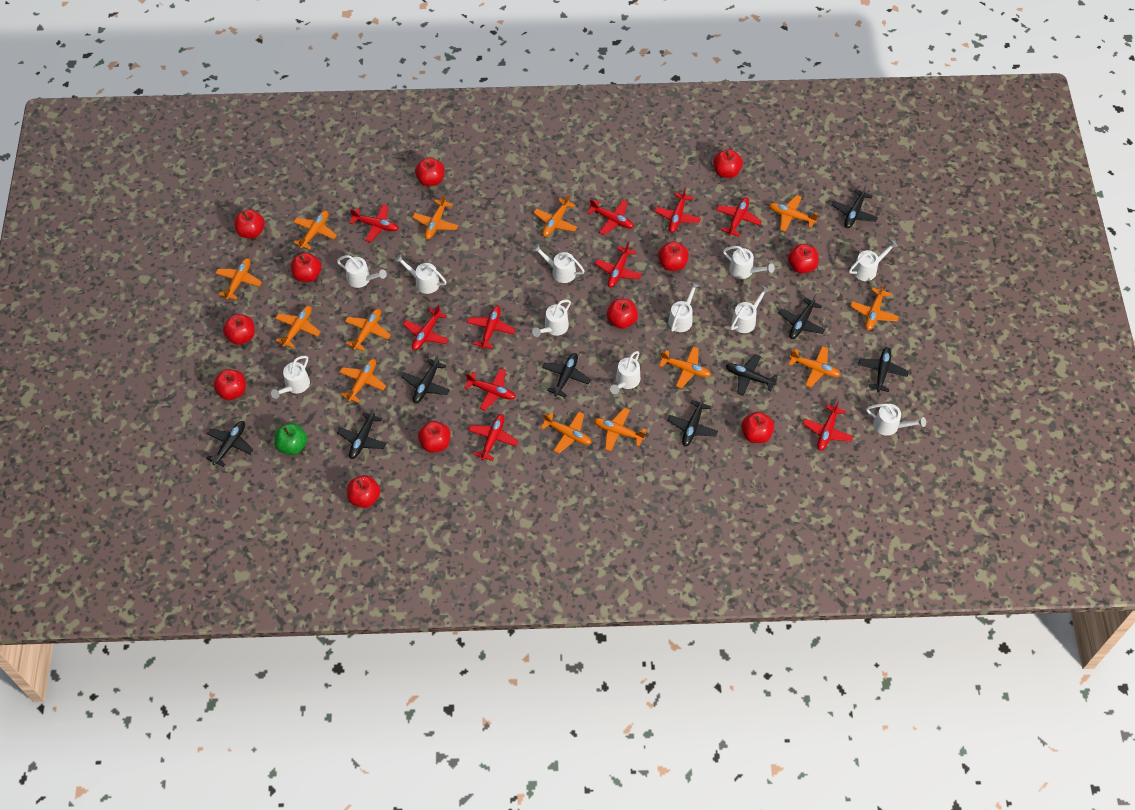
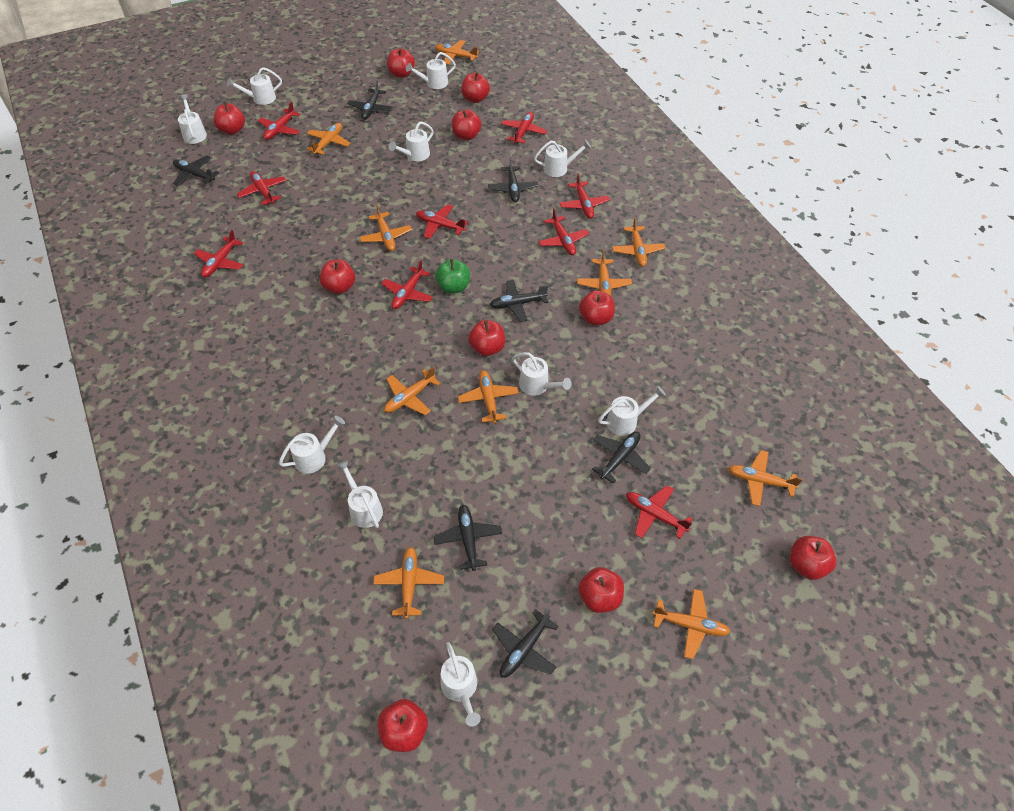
black plane: 9 -> 7
orange plane: 13 -> 10
red apple: 12 -> 10
red plane: 10 -> 9
white watering can: 11 -> 10

